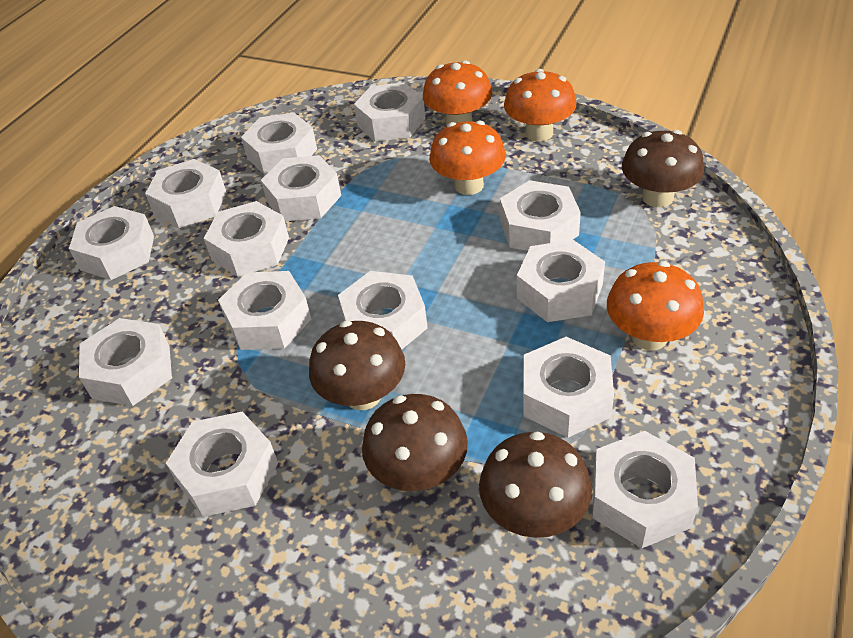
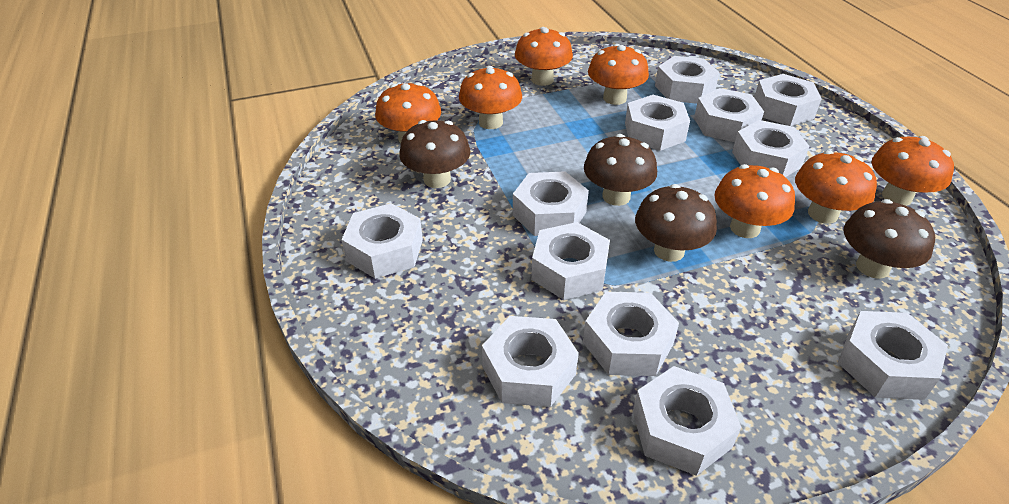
orange mushroom: 4 -> 7
white nut: 14 -> 12

